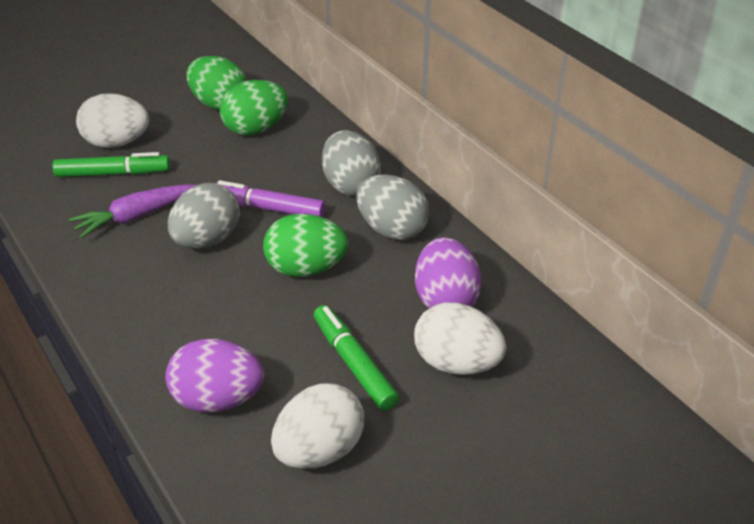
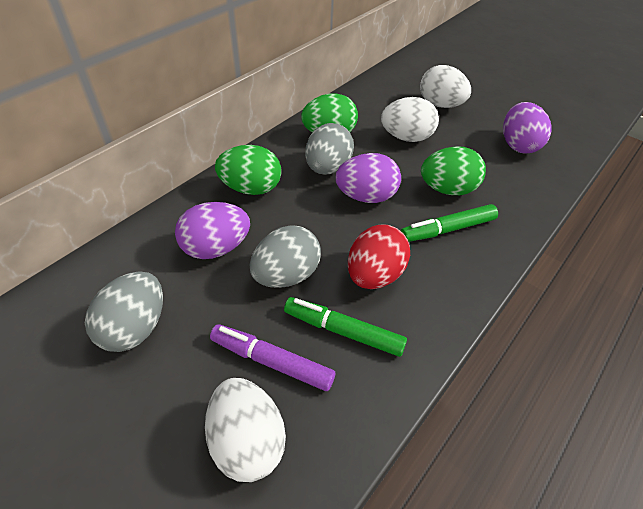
purple carrot: 1 -> 0
purple egg: 2 -> 3
red egg: 0 -> 1

